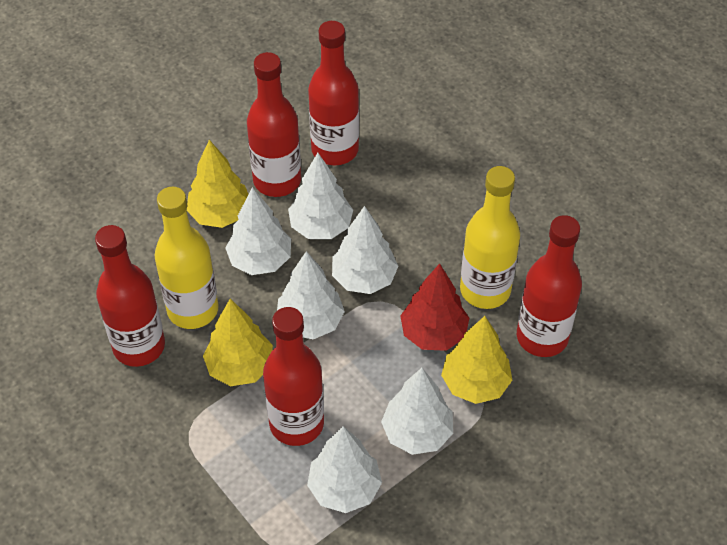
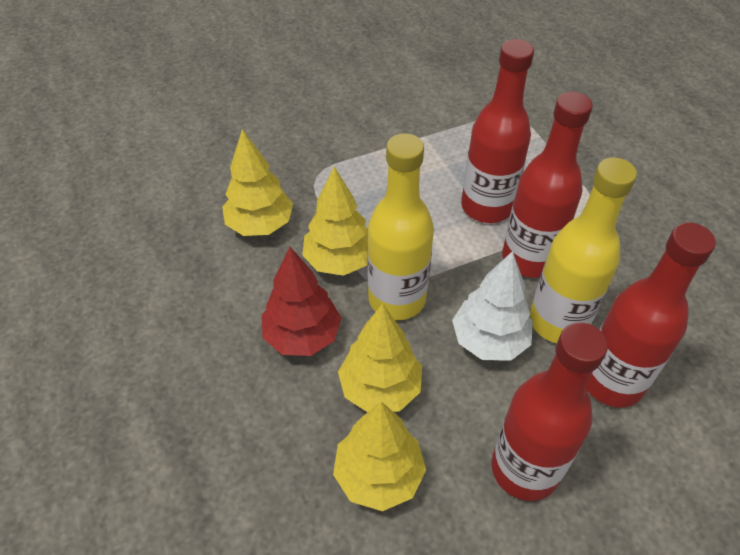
red bottle: 5 -> 4
white tree: 6 -> 1
yellow tree: 3 -> 4

